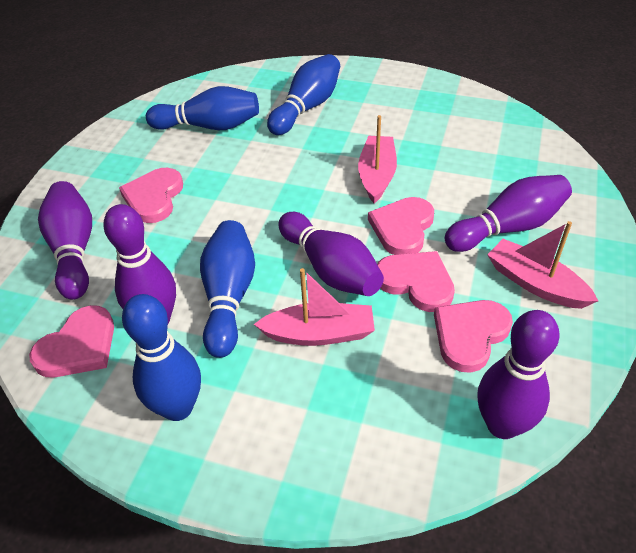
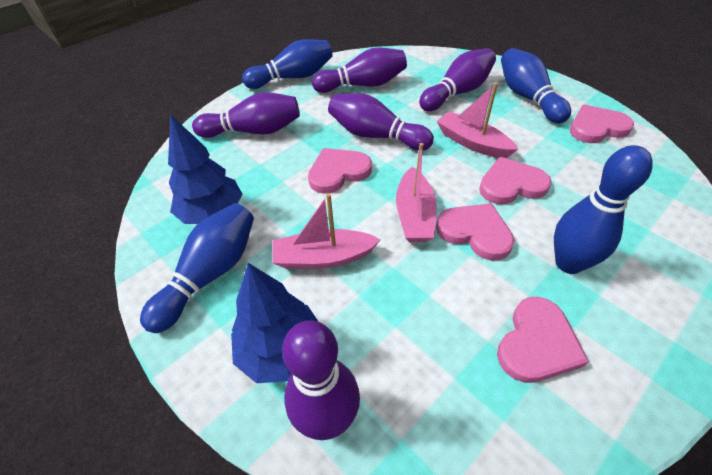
blue tree: 0 -> 2

